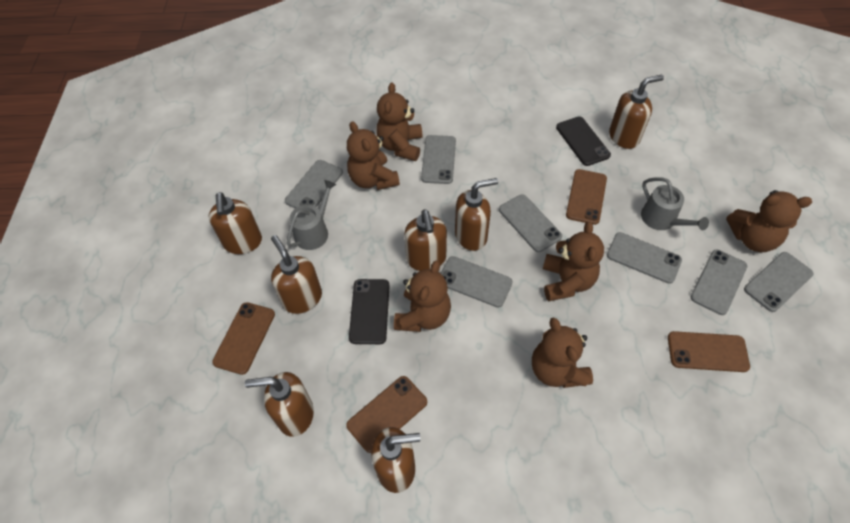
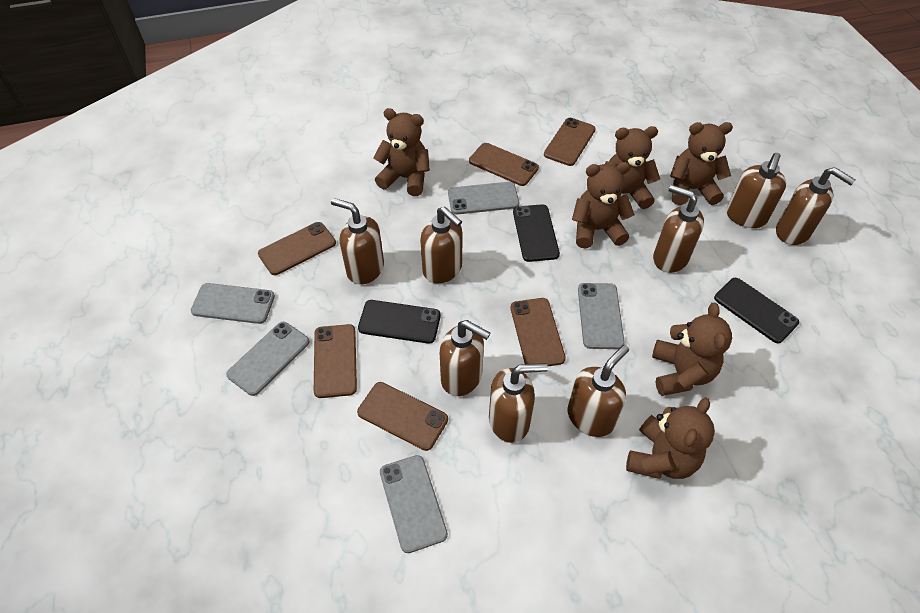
black phone: 2 -> 3
brown phone: 4 -> 6
brown soap dispenser: 7 -> 8
grey phone: 7 -> 5
grey watering can: 2 -> 0

